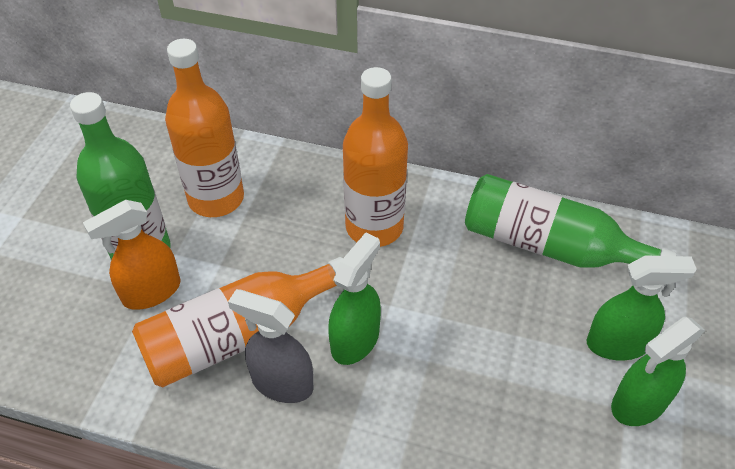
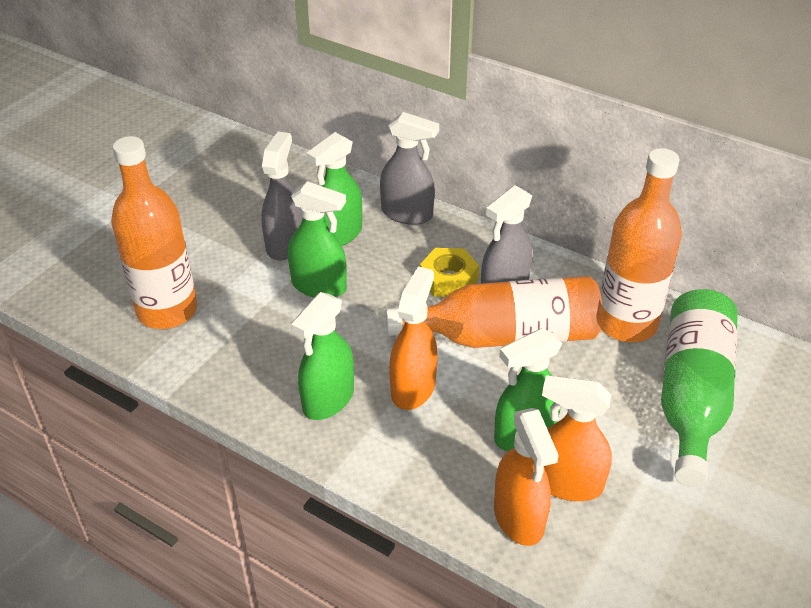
green bottle: 2 -> 1
green spray bottle: 3 -> 4
grey spray bottle: 1 -> 3
orange spray bottle: 1 -> 3
yellow nut: 0 -> 1

